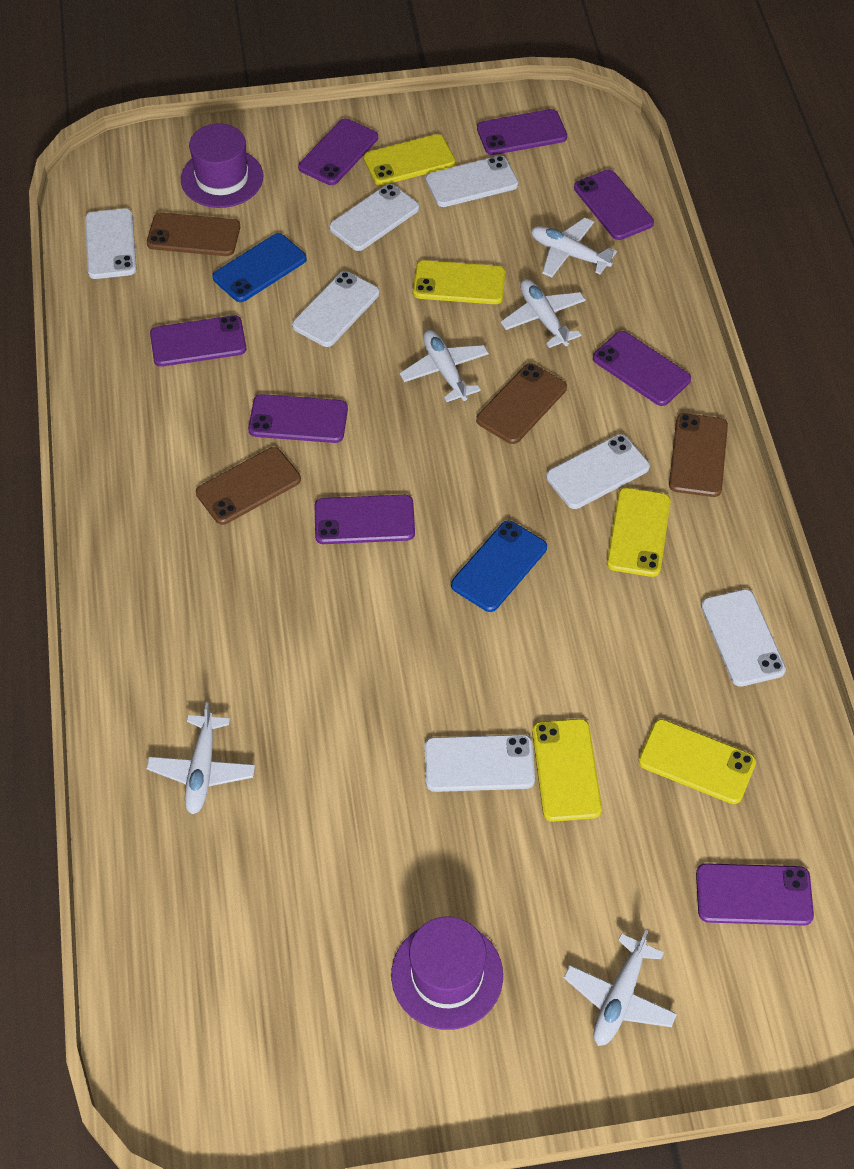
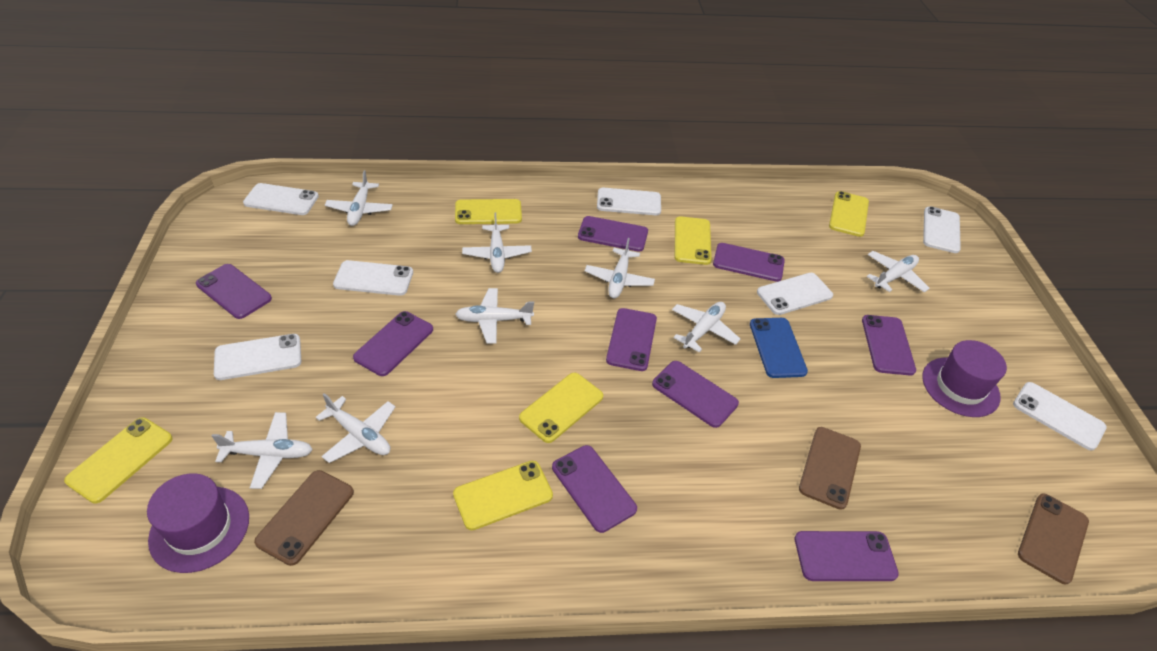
blue phone: 2 -> 1
brown phone: 4 -> 3
purple phone: 8 -> 9
white plane: 5 -> 8
yellow phone: 5 -> 6

